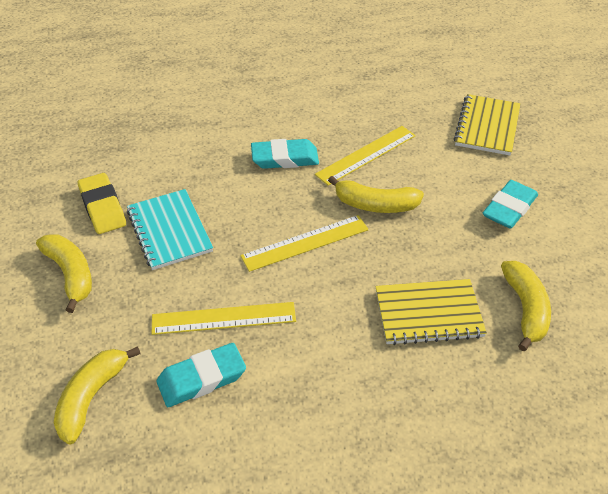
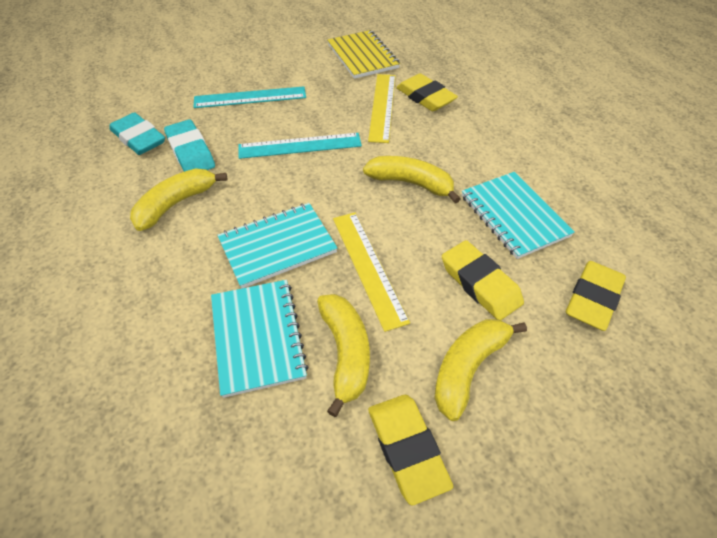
turquoise eraser: 3 -> 2
turquoise notebook: 1 -> 3
turquoise ruler: 0 -> 2
yellow eraser: 1 -> 4
yellow notebook: 2 -> 1
yellow ruler: 3 -> 2

